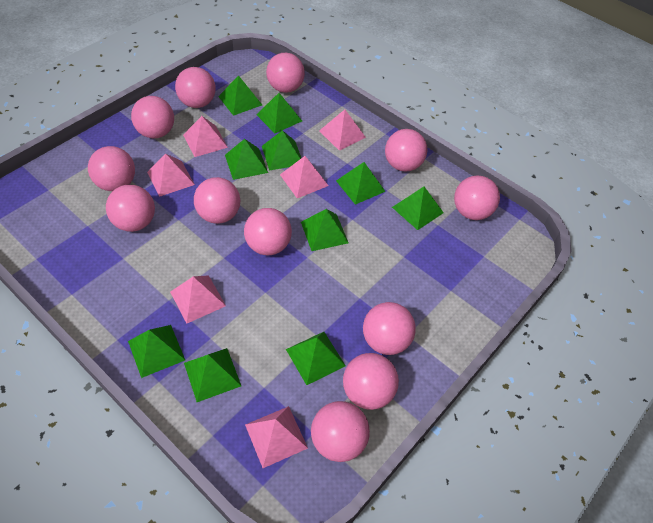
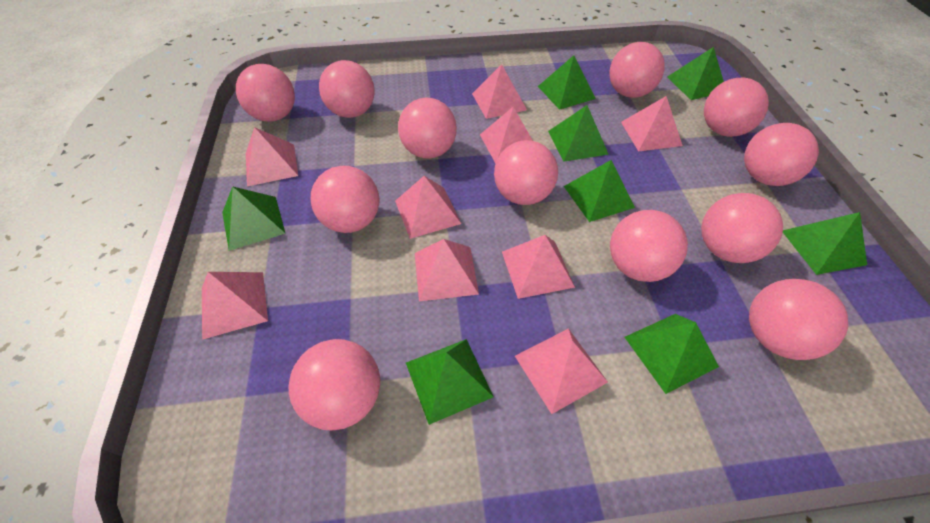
green pyramid: 10 -> 8
pink pyramid: 6 -> 9

